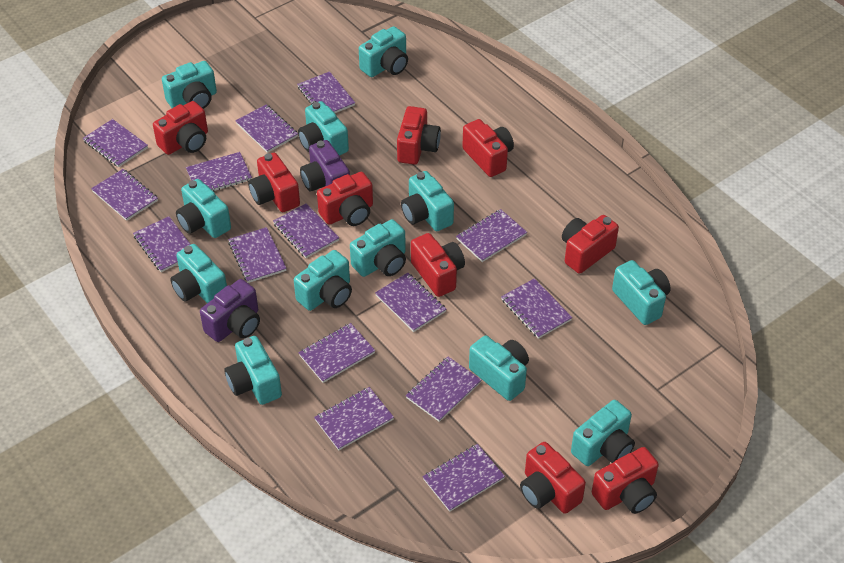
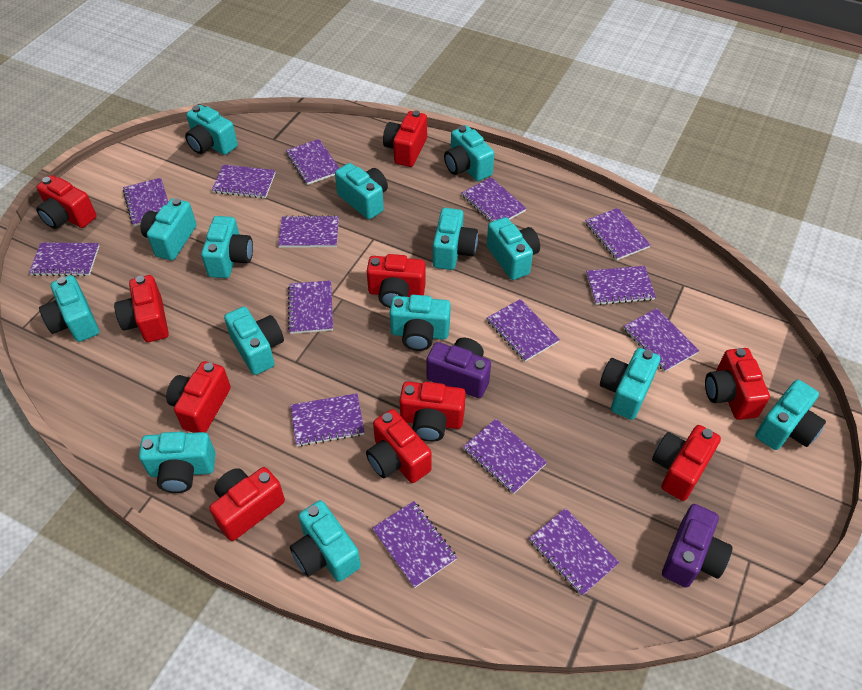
red camera: 9 -> 10
turquoise camera: 12 -> 14

